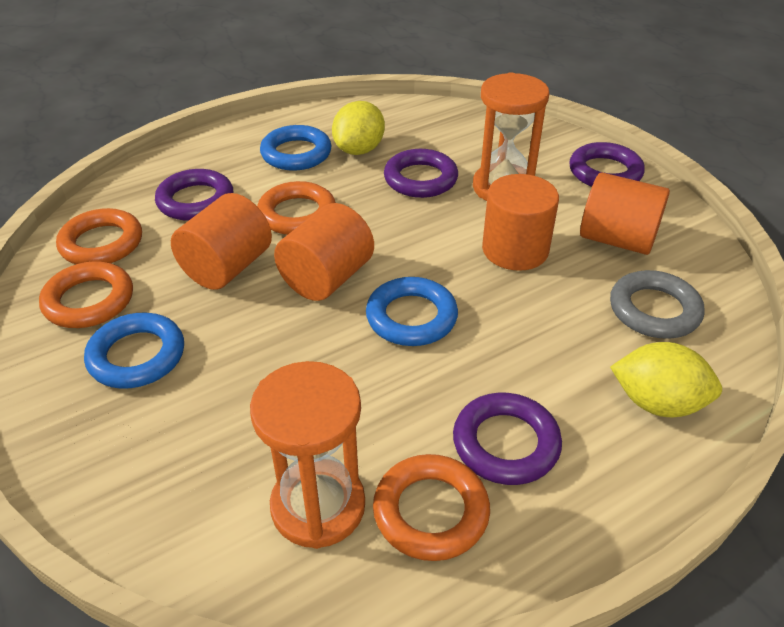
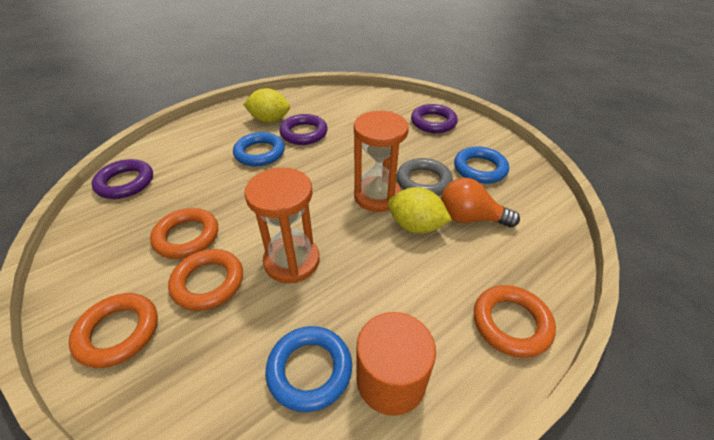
orange cylinder: 4 -> 1
orange light bulb: 0 -> 1
purple ring: 4 -> 3

